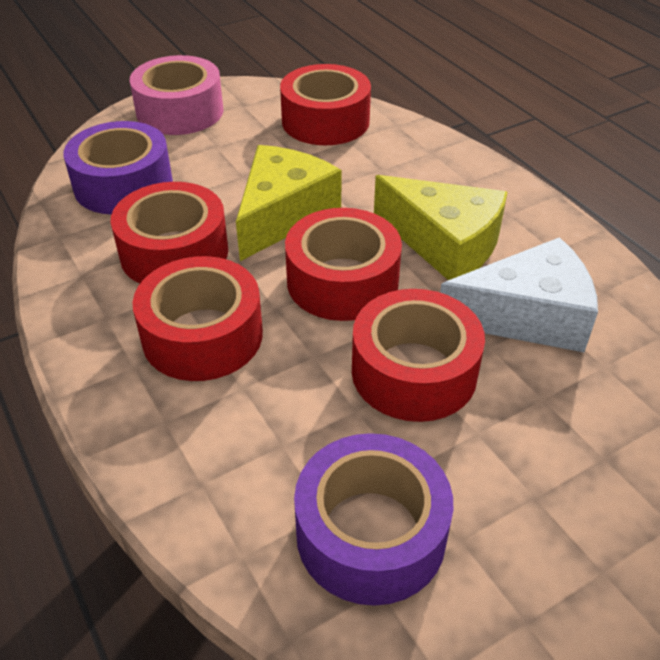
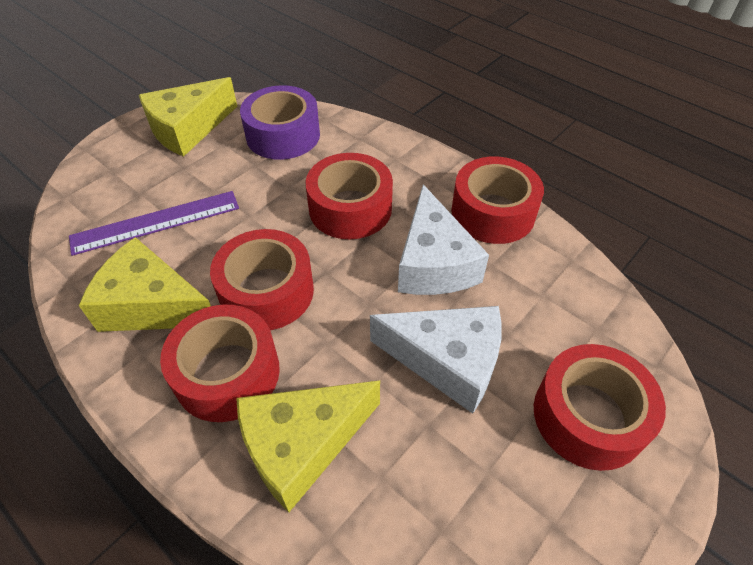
pink tape: 1 -> 0
purple ruler: 0 -> 1
purple tape: 2 -> 1
white cheese: 1 -> 2
yellow cheese: 2 -> 3

